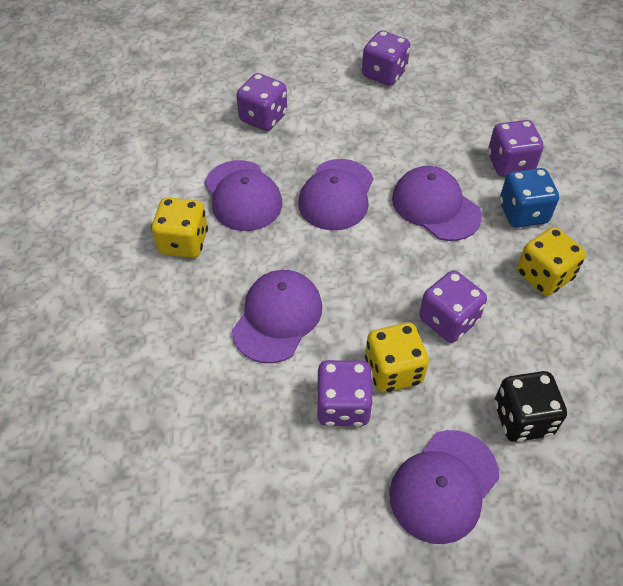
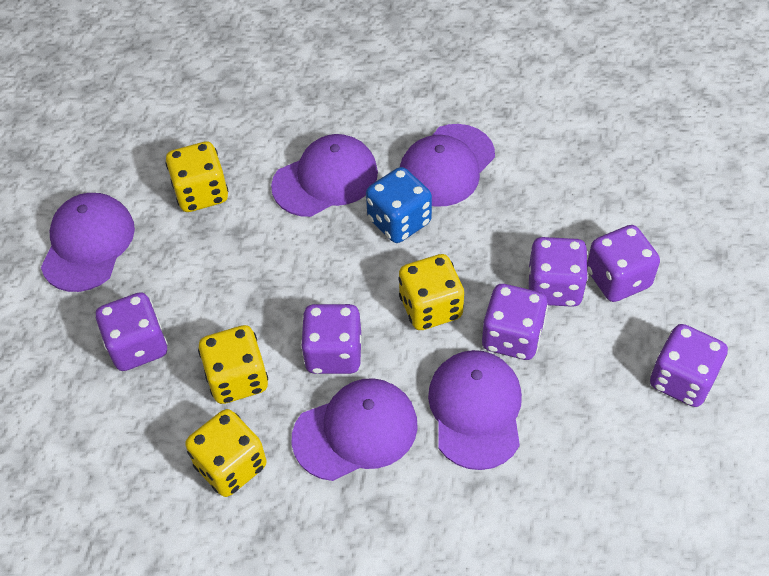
black dice: 1 -> 0
purple dice: 5 -> 6
yellow dice: 3 -> 4

